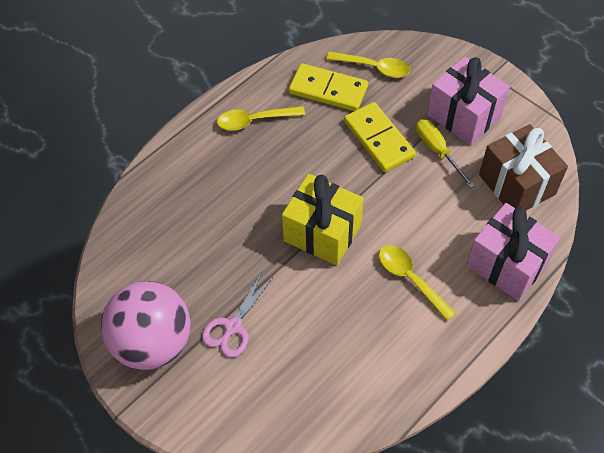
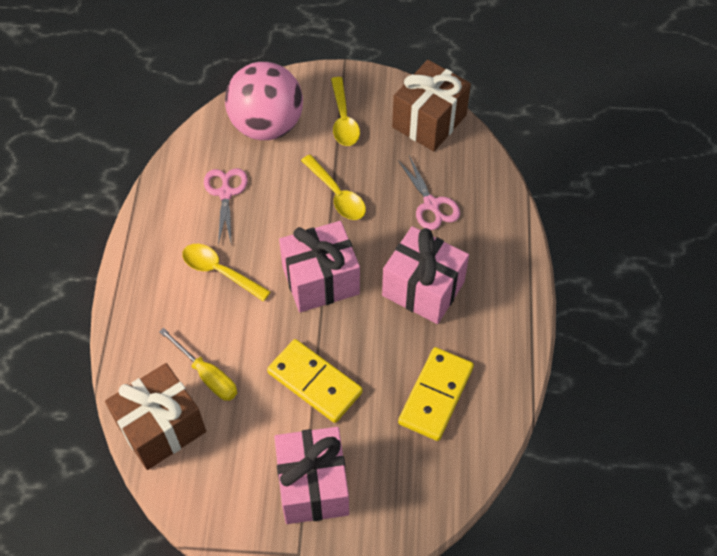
brown gift: 1 -> 2
pink gift: 2 -> 3
pink scissors: 1 -> 2
yellow gift: 1 -> 0

